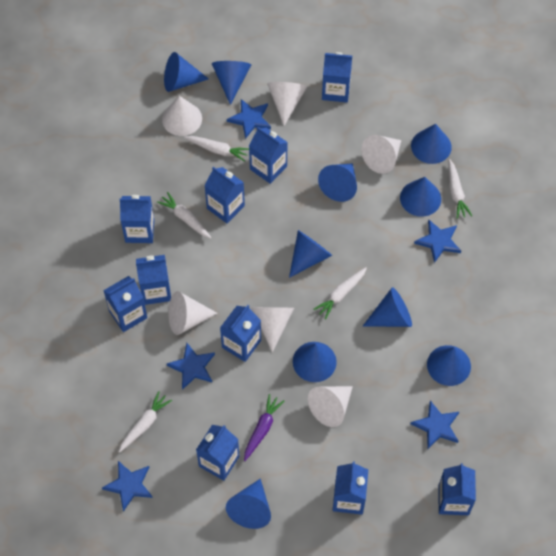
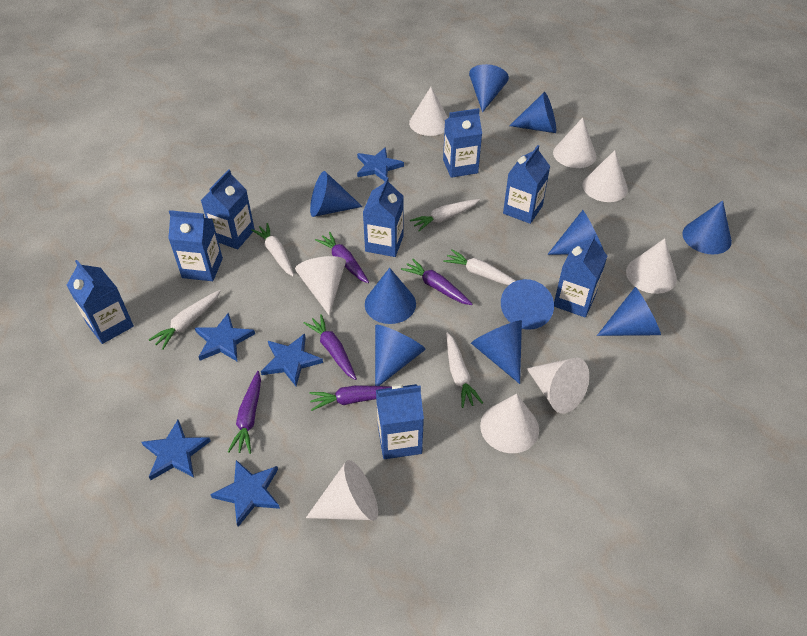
blue carton: 10 -> 8
purple carrot: 1 -> 5
white cone: 6 -> 8

